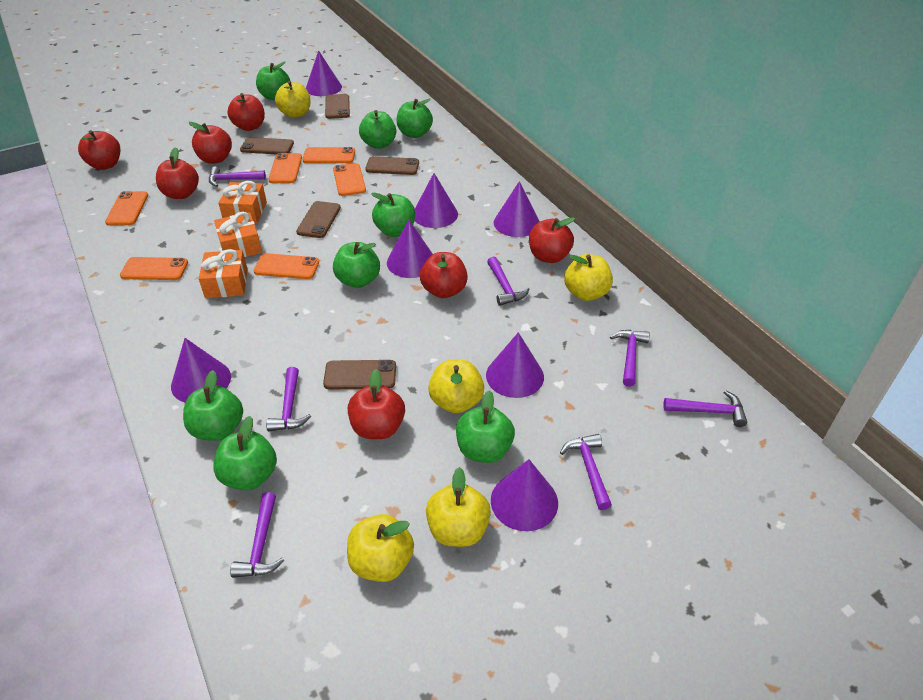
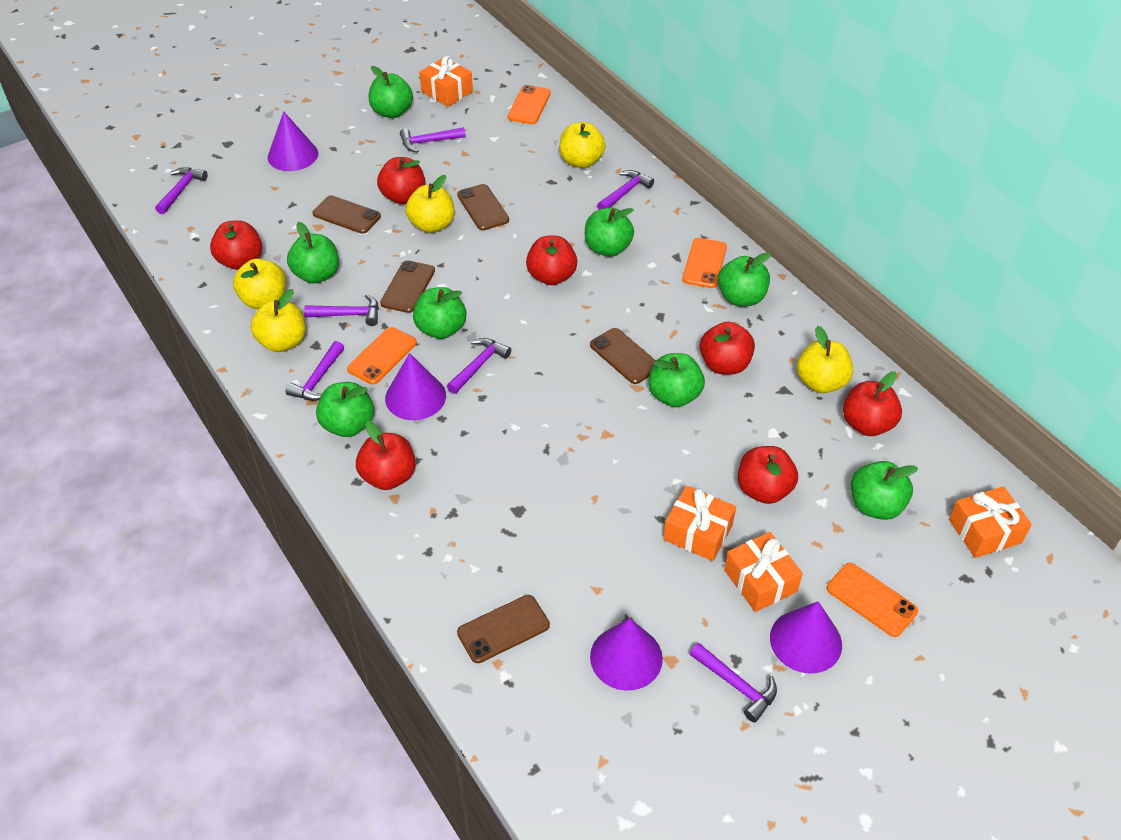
orange gift: 3 -> 4
orange phone: 6 -> 4
purple cone: 7 -> 4

